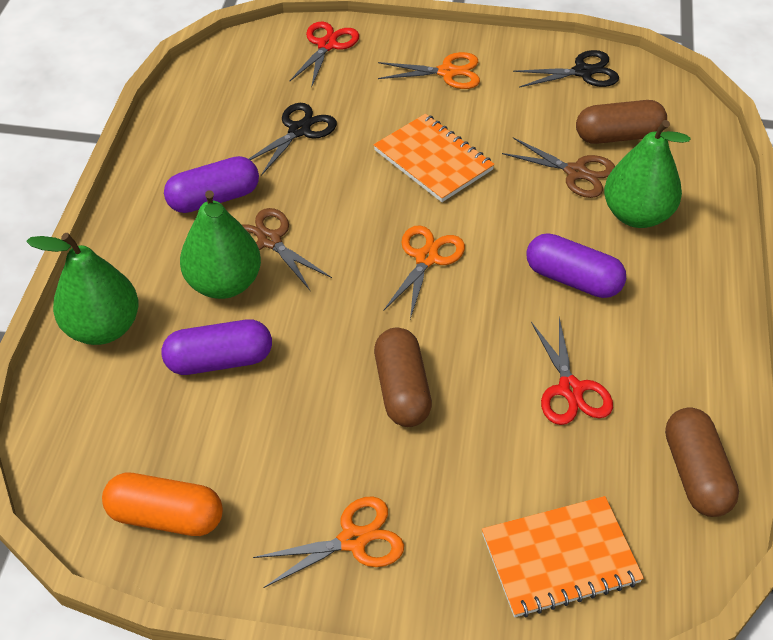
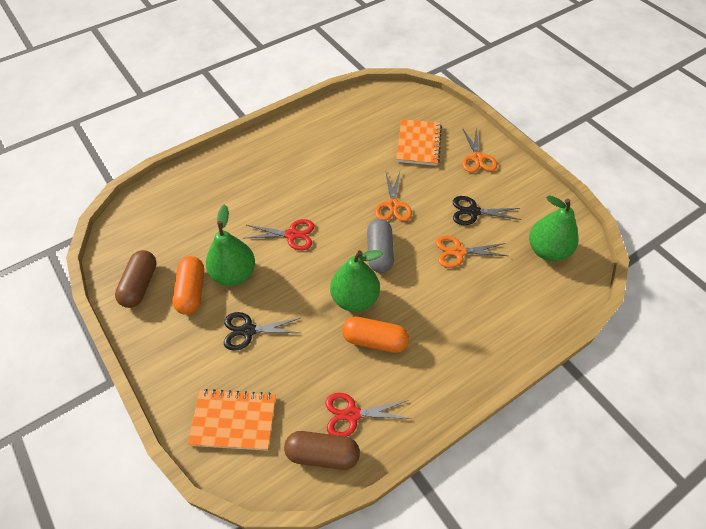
brown capsule: 3 -> 2
brown scissors: 2 -> 0
grey capsule: 0 -> 1
orange capsule: 1 -> 2
purple capsule: 3 -> 0

